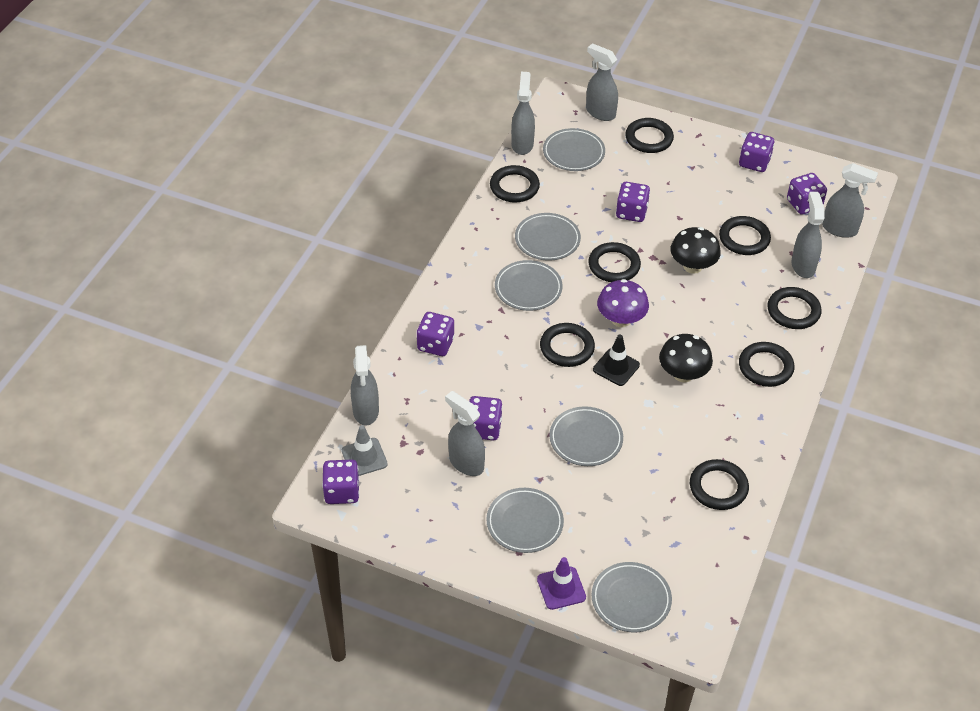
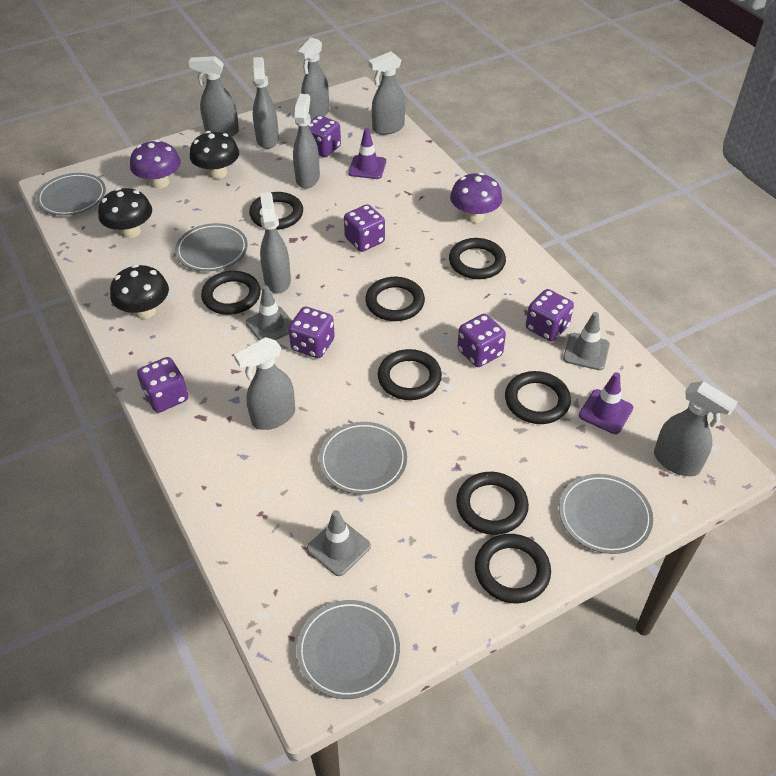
black mushroom: 2 -> 3
black traffic cone: 1 -> 0
grey plate: 6 -> 5
grey spray bottle: 6 -> 8
grey traffic cone: 1 -> 3
purple mushroom: 1 -> 2
purple traffic cone: 1 -> 2

